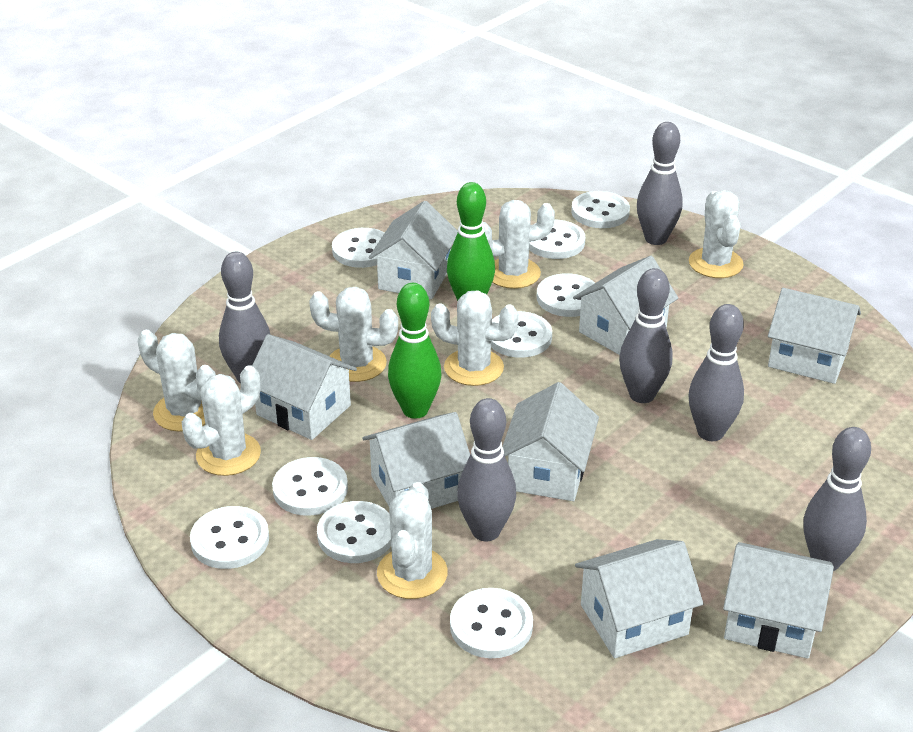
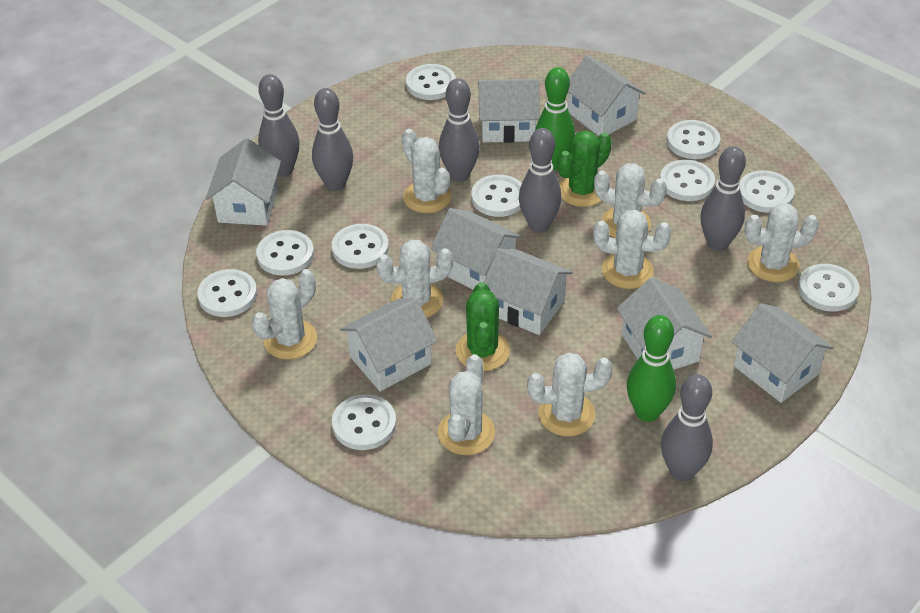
green cactus: 0 -> 2
white button: 9 -> 10
white cactus: 7 -> 8

